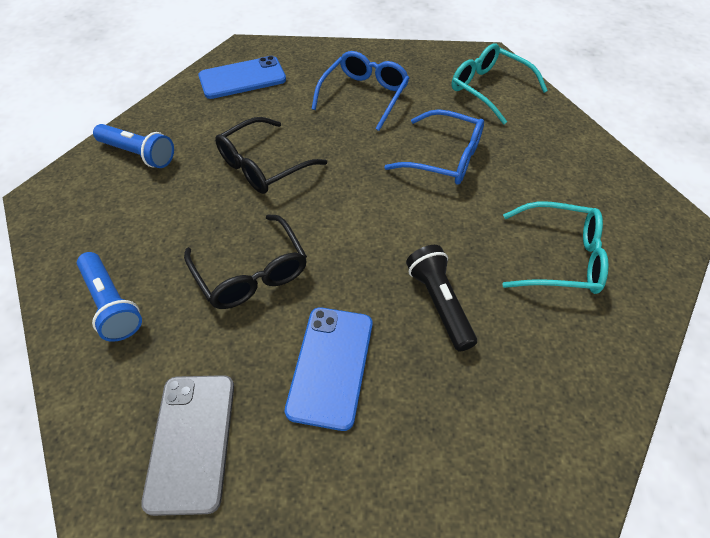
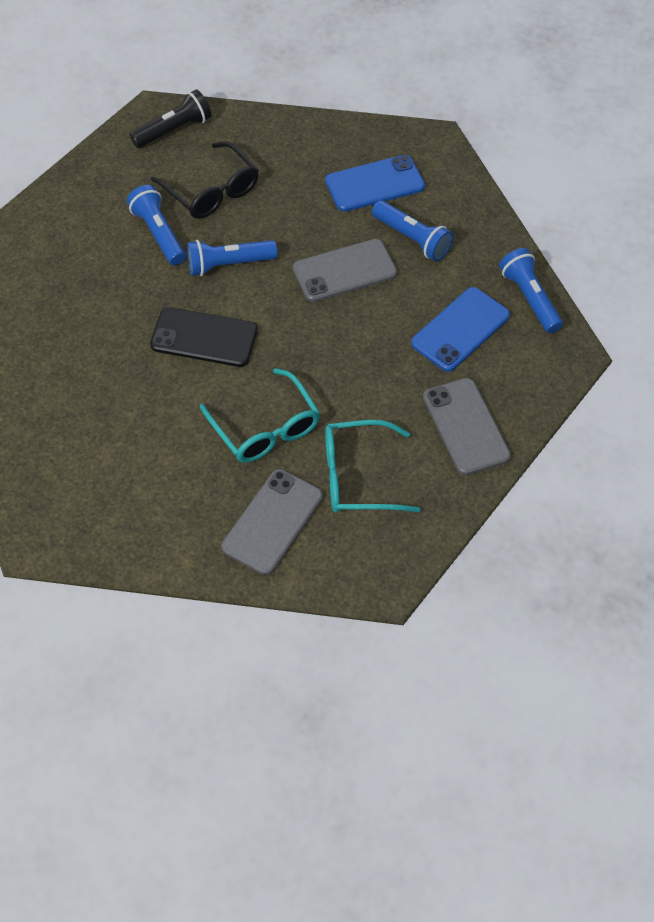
black glasses: 2 -> 1
black phone: 0 -> 1
blue flashlight: 2 -> 4
blue glasses: 2 -> 0
grey phone: 1 -> 3

